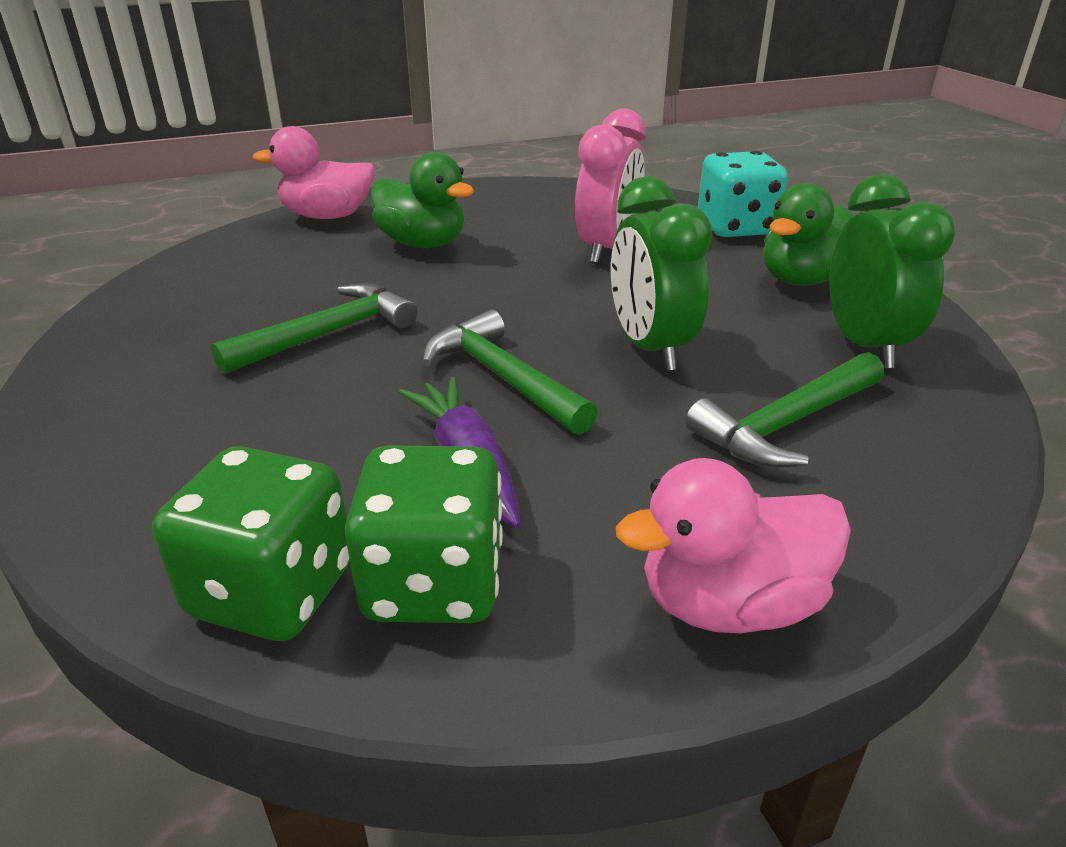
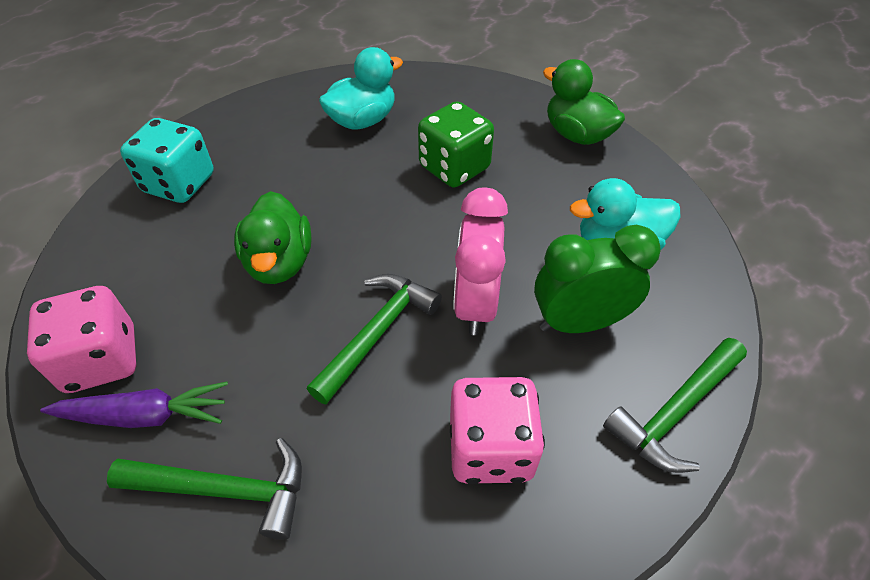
green clock: 2 -> 1
green dice: 2 -> 1
pink dice: 0 -> 2
pink duck: 2 -> 0
turquoise duck: 0 -> 2

